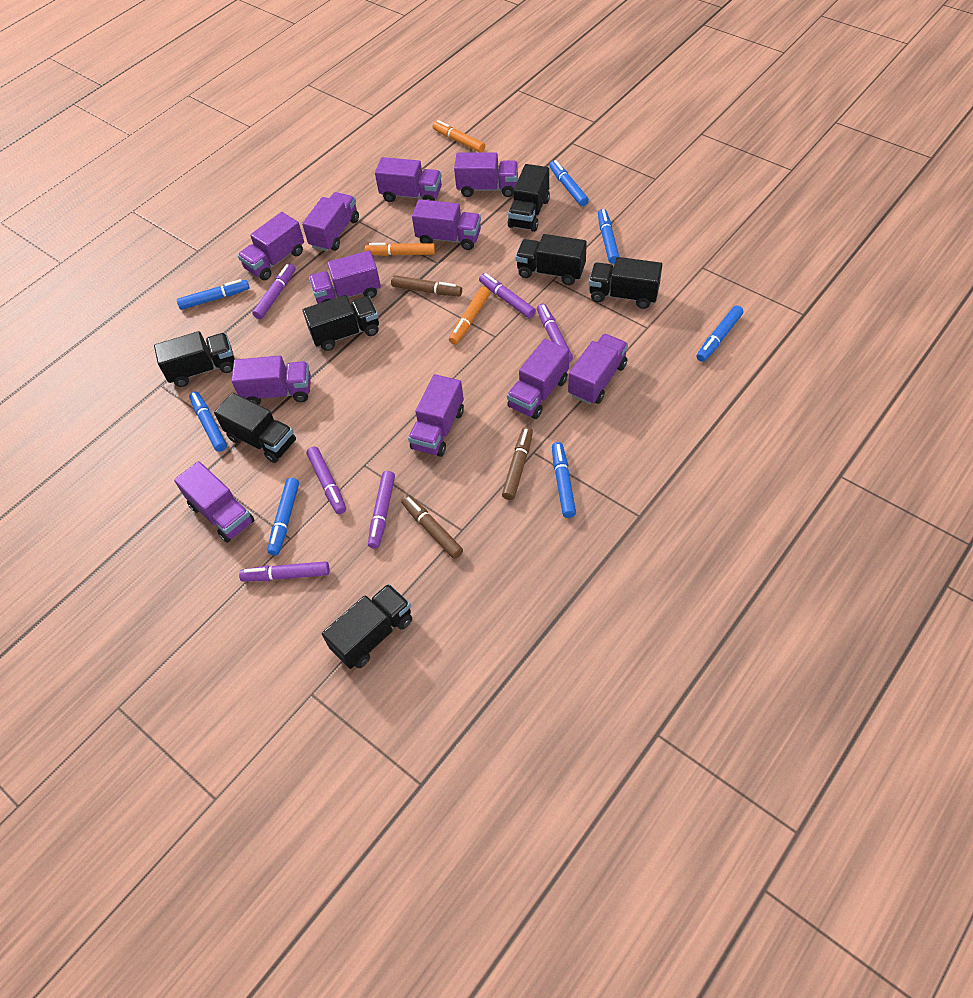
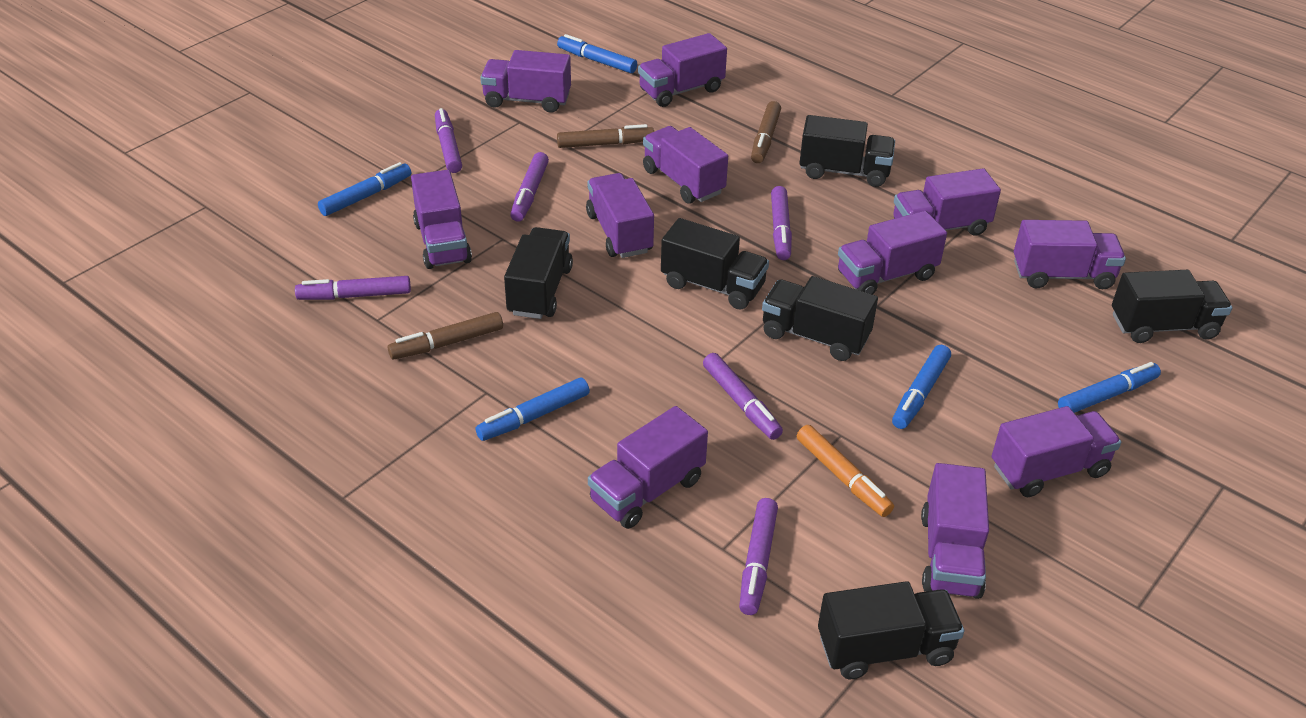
black truck: 7 -> 6
blue marker: 7 -> 5
orange marker: 3 -> 1

